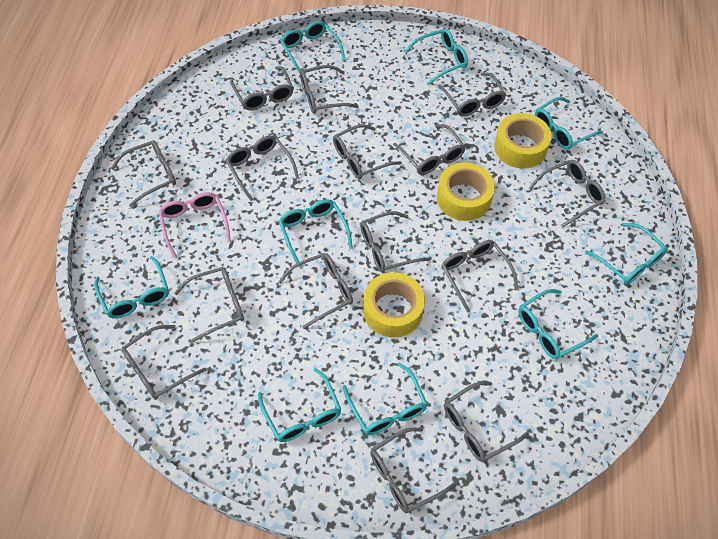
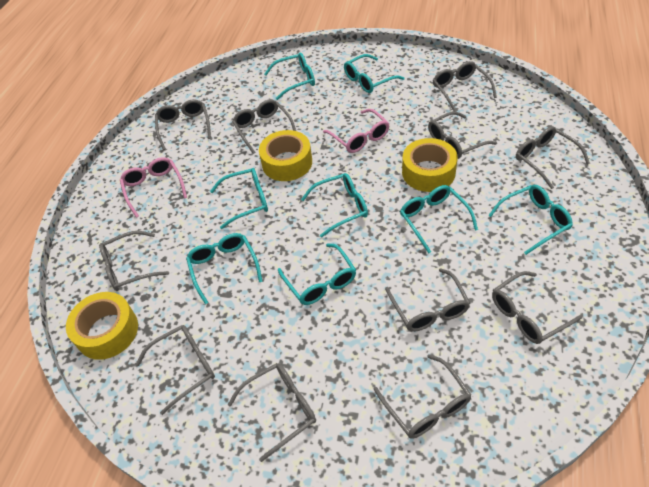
grey glasses: 15 -> 11
pink glasses: 1 -> 2
turquoise glasses: 9 -> 8

